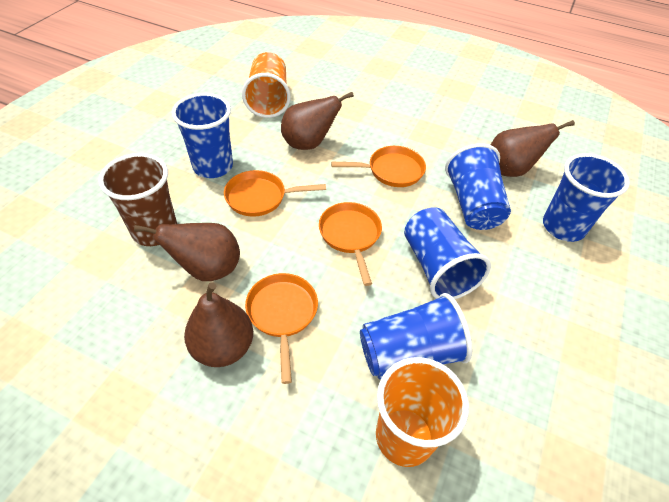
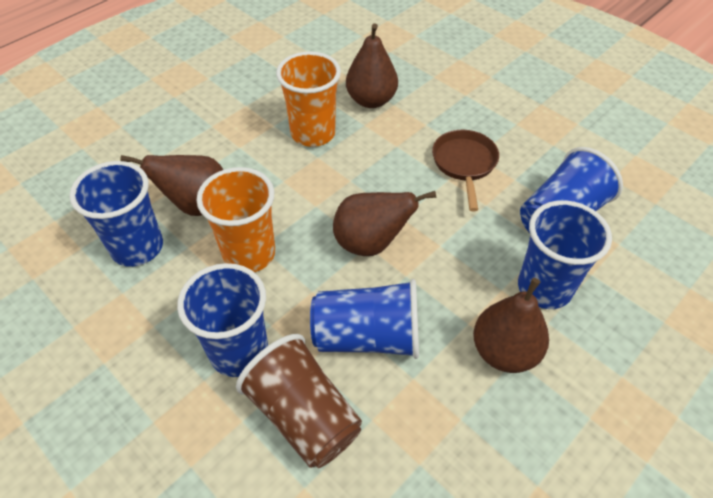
brown pan: 0 -> 1
orange pan: 4 -> 0

